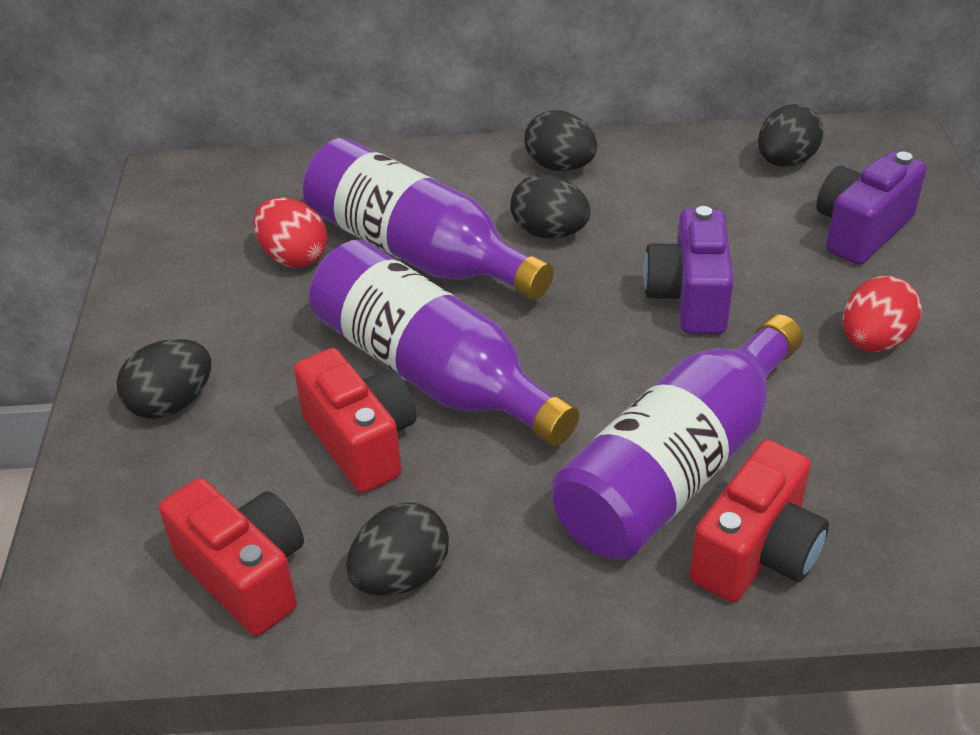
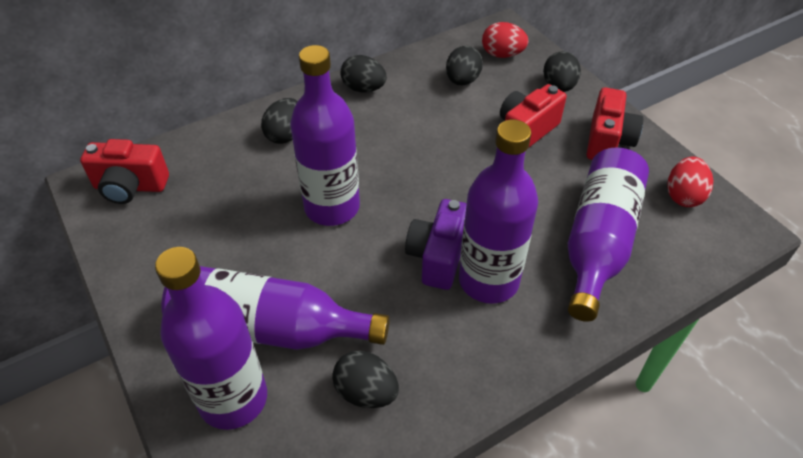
purple bottle: 3 -> 5
purple camera: 2 -> 1

